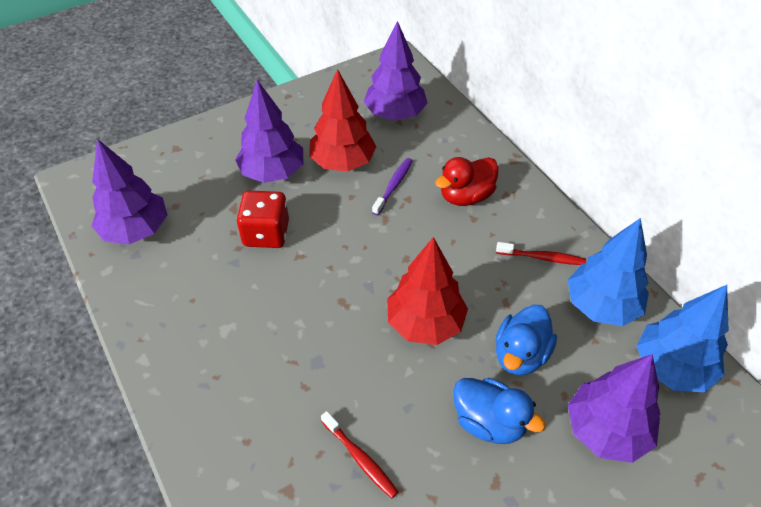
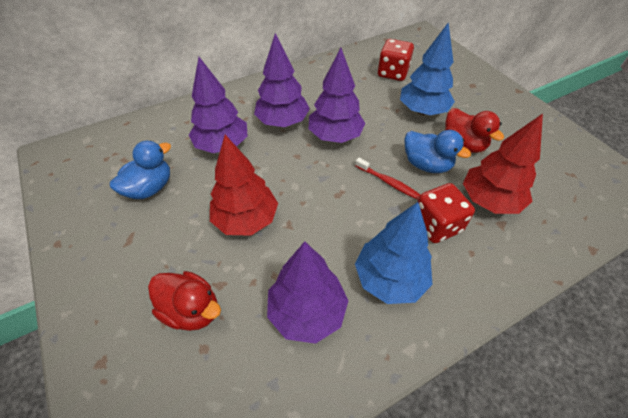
purple toothbrush: 1 -> 0
red dice: 1 -> 2
red duck: 1 -> 2
red toothbrush: 2 -> 1

